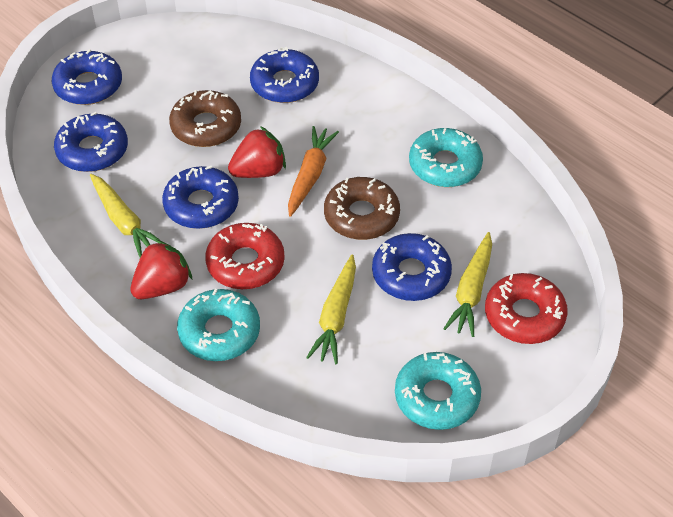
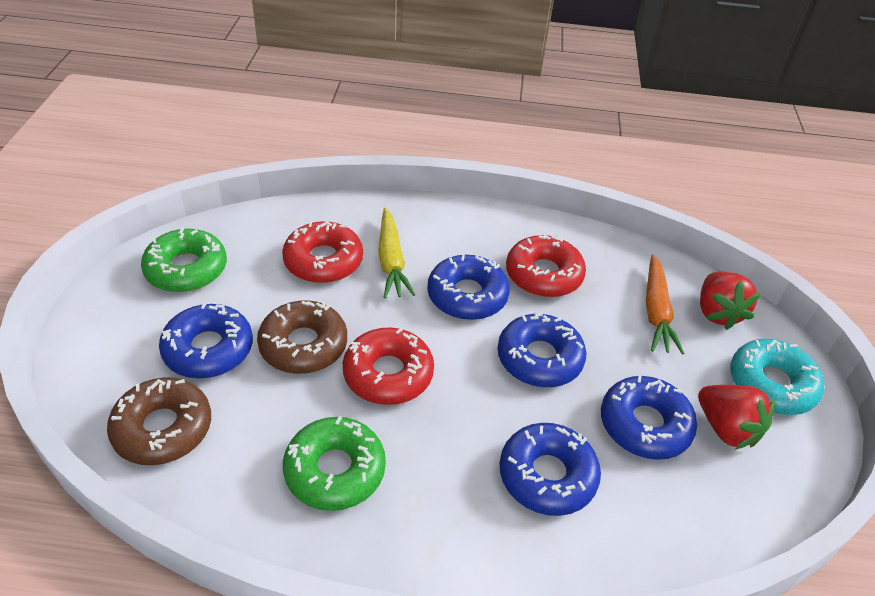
green donut: 0 -> 2
red donut: 2 -> 3
turquoise donut: 3 -> 1
yellow carrot: 3 -> 1

